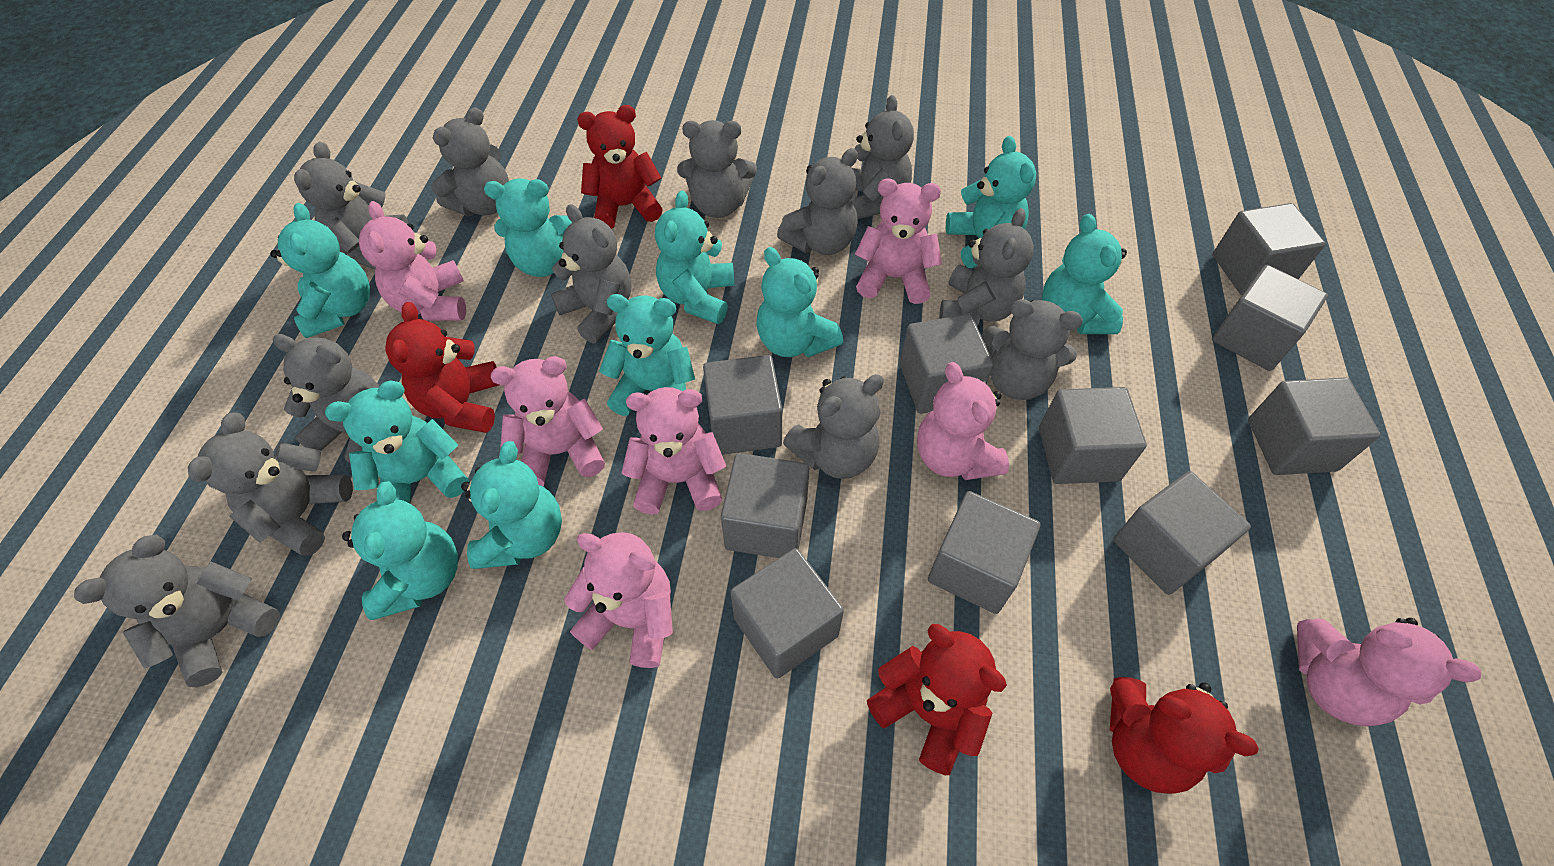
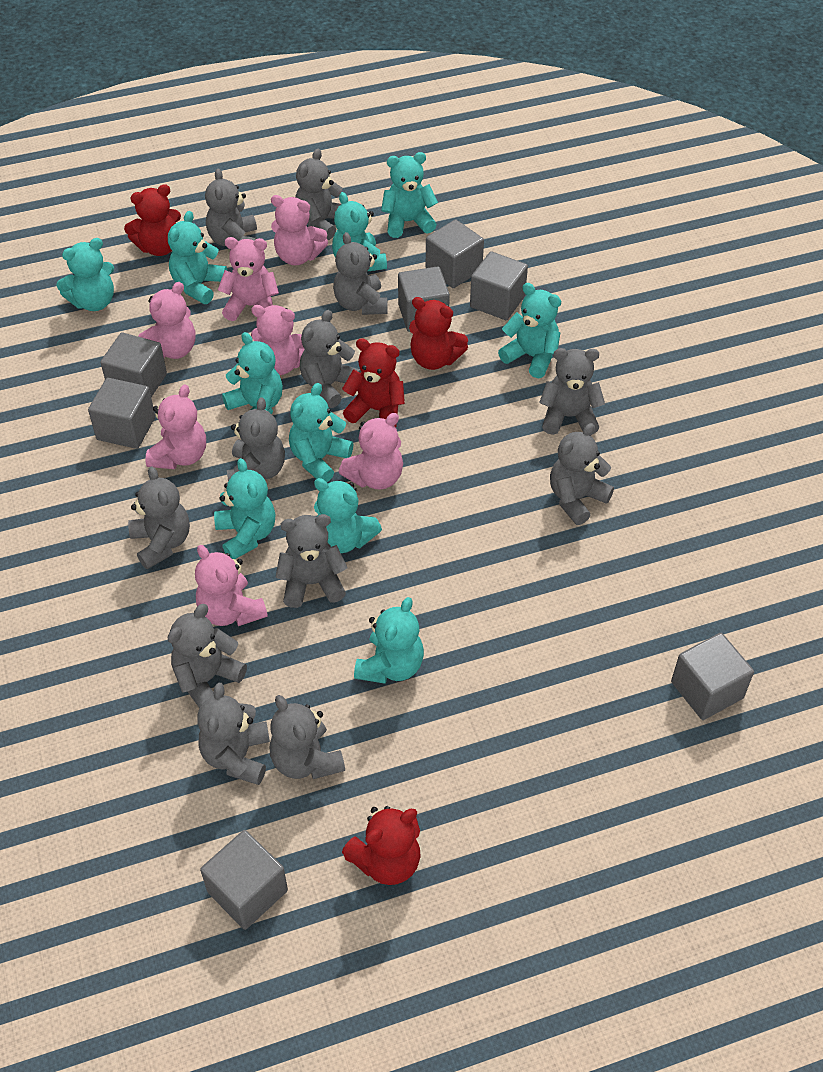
grey cube: 10 -> 7

